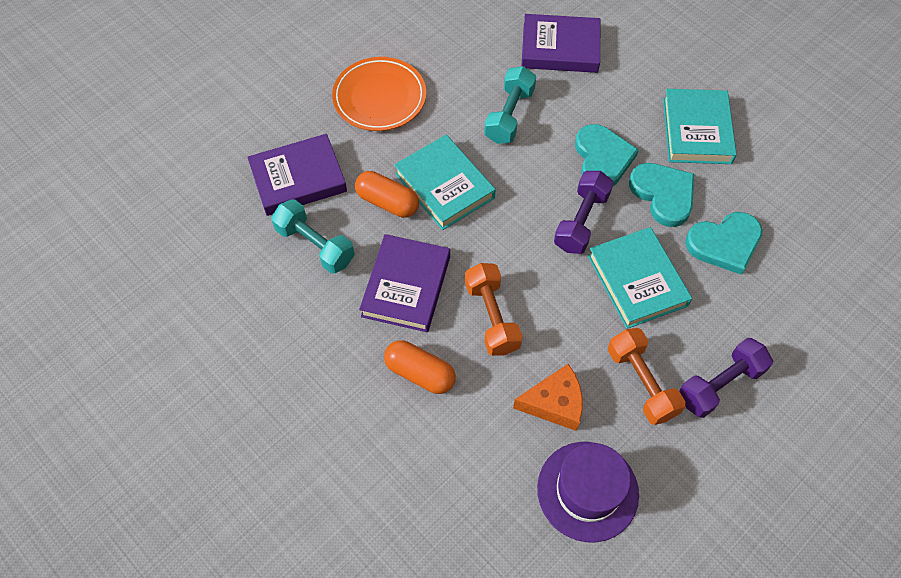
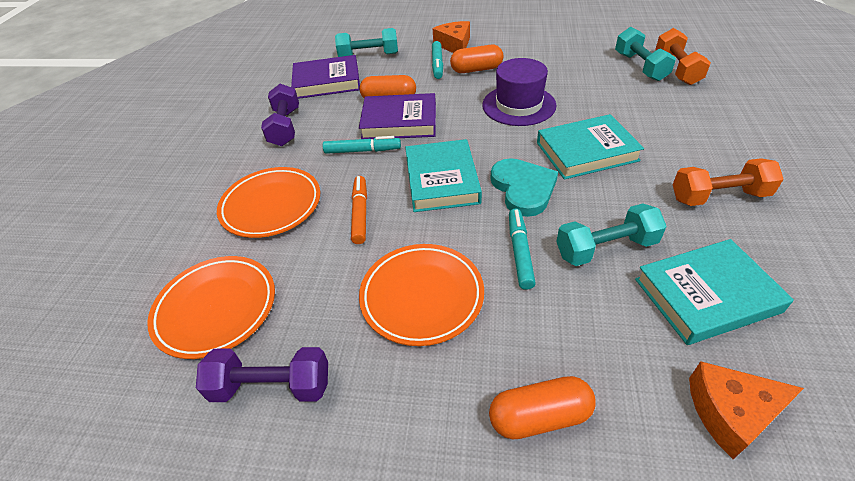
orange capsule: 2 -> 3
orange cheese: 1 -> 2
orange marker: 0 -> 1
orange plate: 1 -> 3
purple book: 3 -> 2
turquoise dumbbell: 2 -> 3
turquoise heart: 3 -> 1
turquoise marker: 0 -> 3

